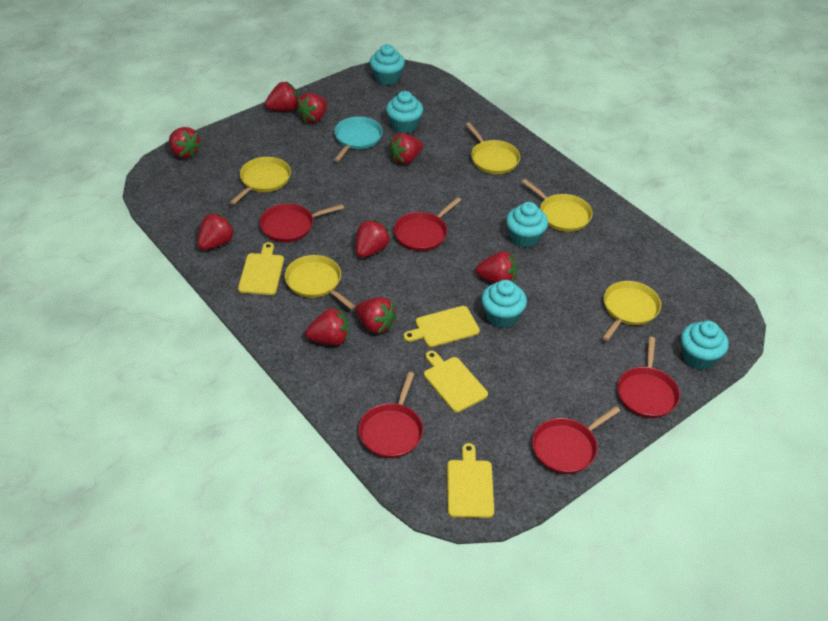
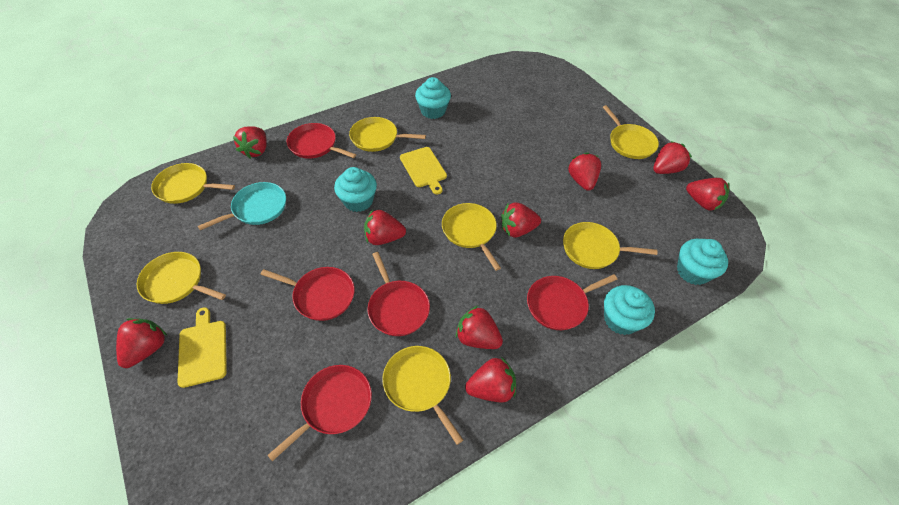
turquoise cupcake: 5 -> 4
yellow cutting board: 4 -> 2
yellow pan: 5 -> 7

